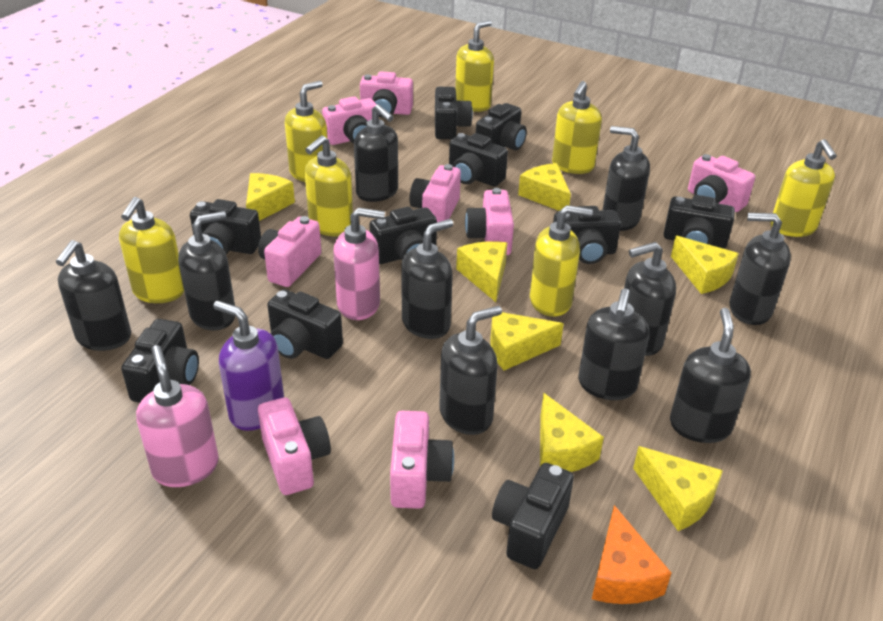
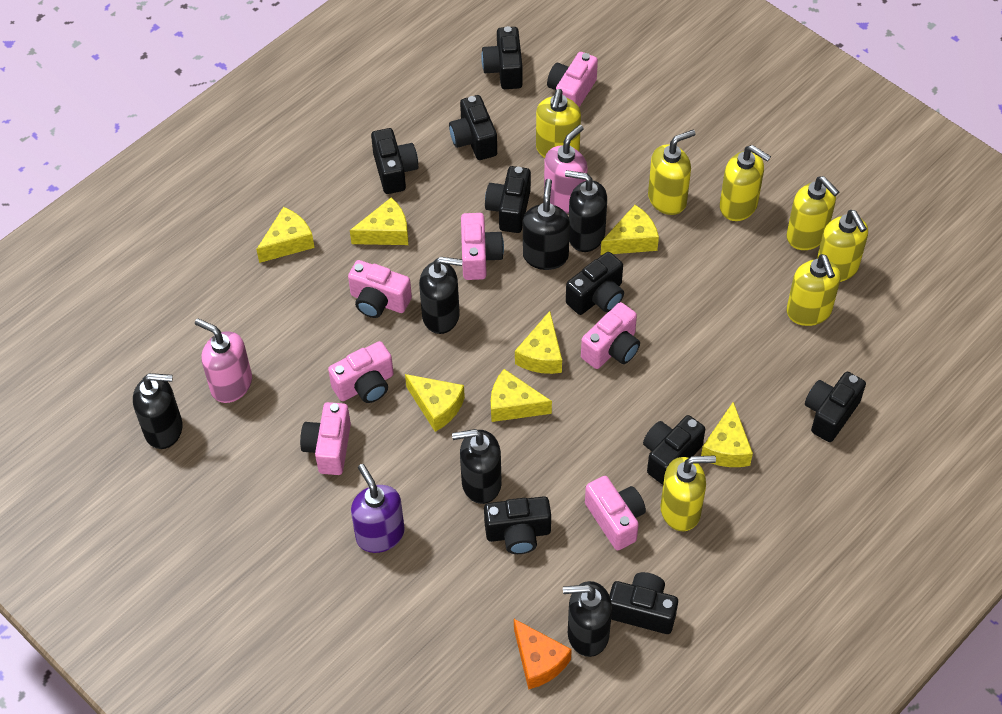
black camera: 10 -> 9
black soap dispenser: 10 -> 6
pink camera: 8 -> 7

